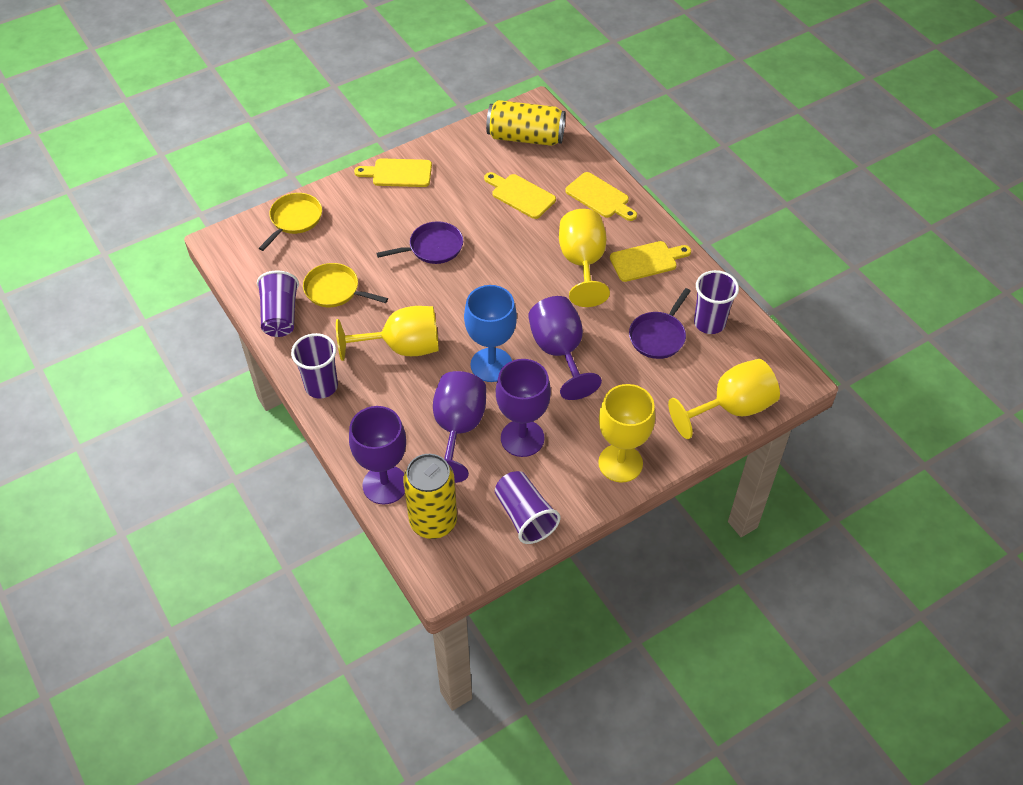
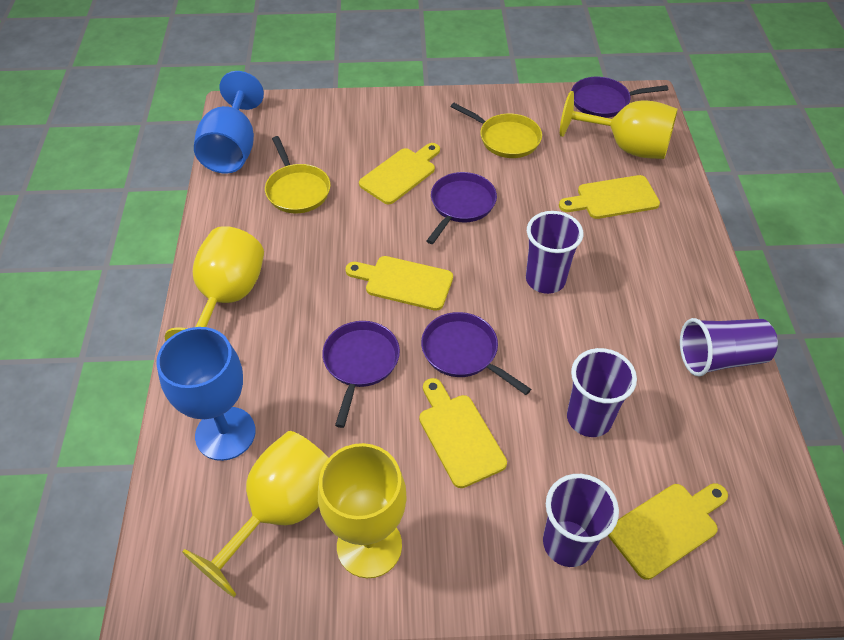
blue goblet: 1 -> 2
purple goblet: 4 -> 0
purple pan: 2 -> 4
yellow can: 2 -> 0
yellow cutting board: 4 -> 5

